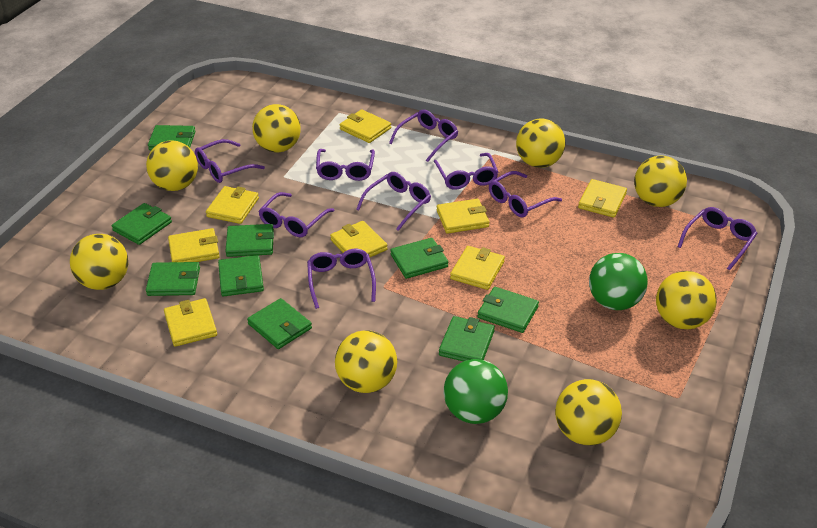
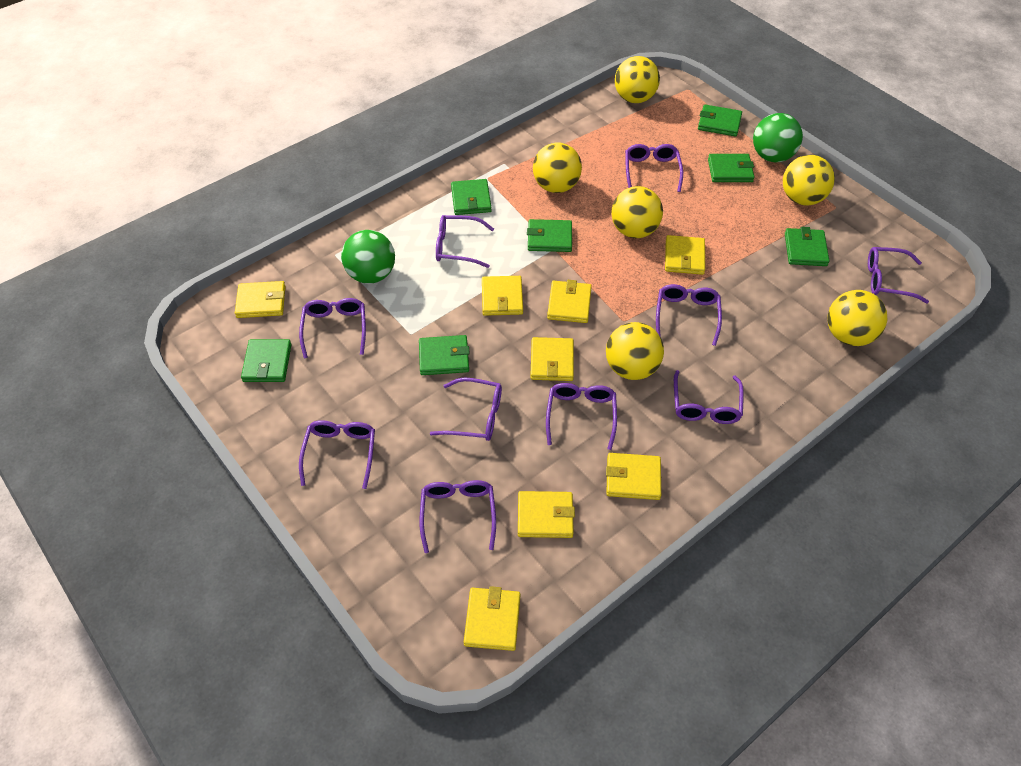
green wallet: 9 -> 7
purple glasses: 9 -> 10
yellow ball: 8 -> 6

